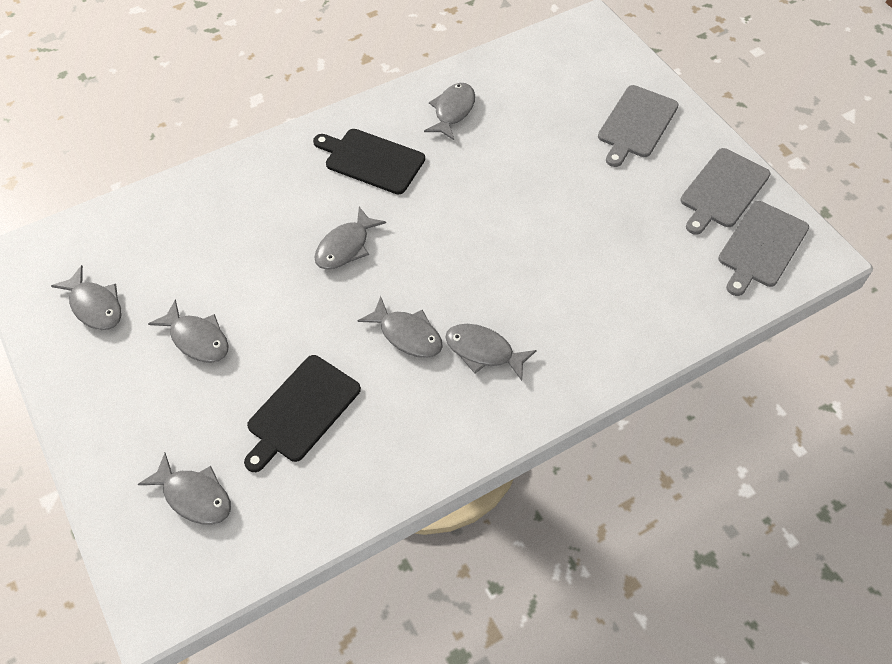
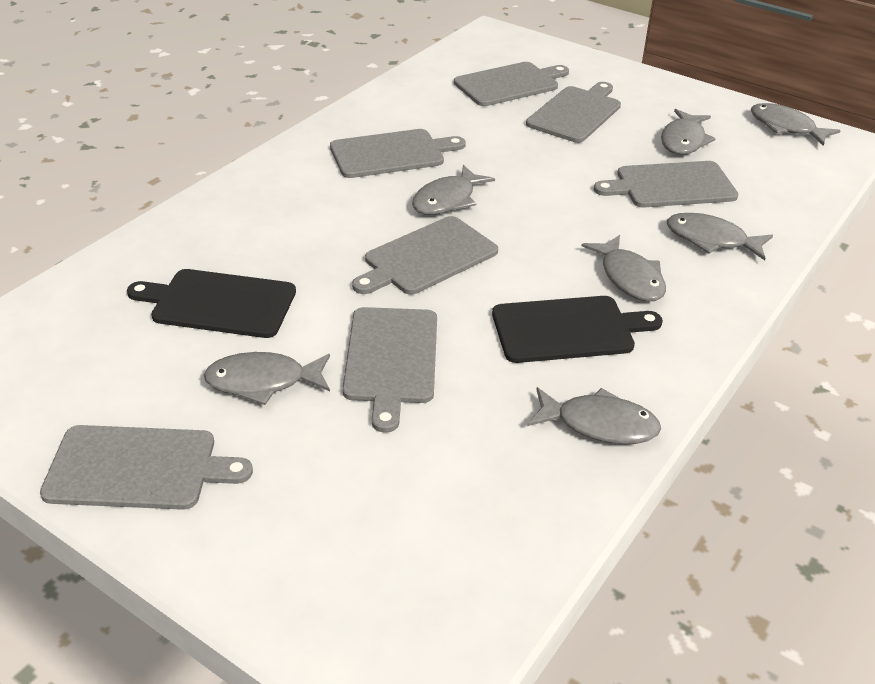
grey cutting board: 3 -> 7

